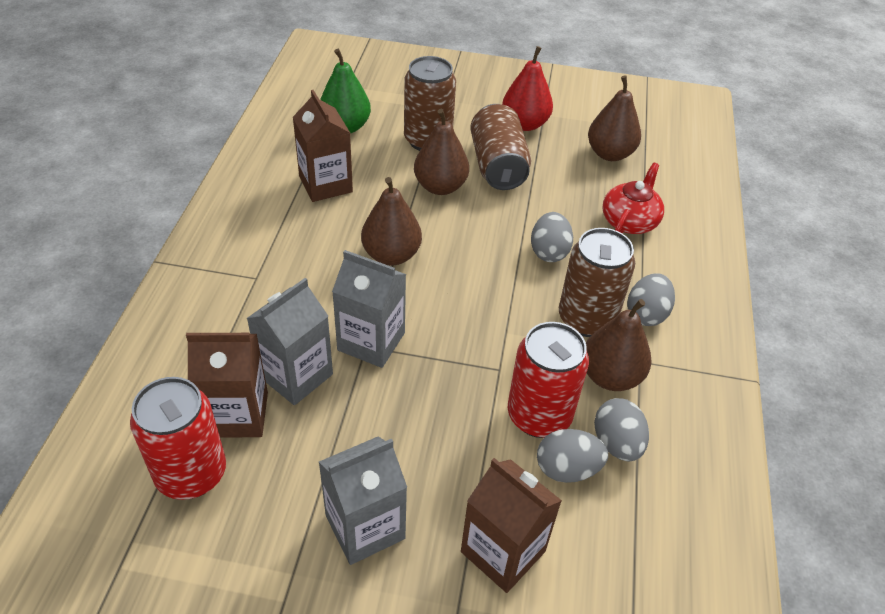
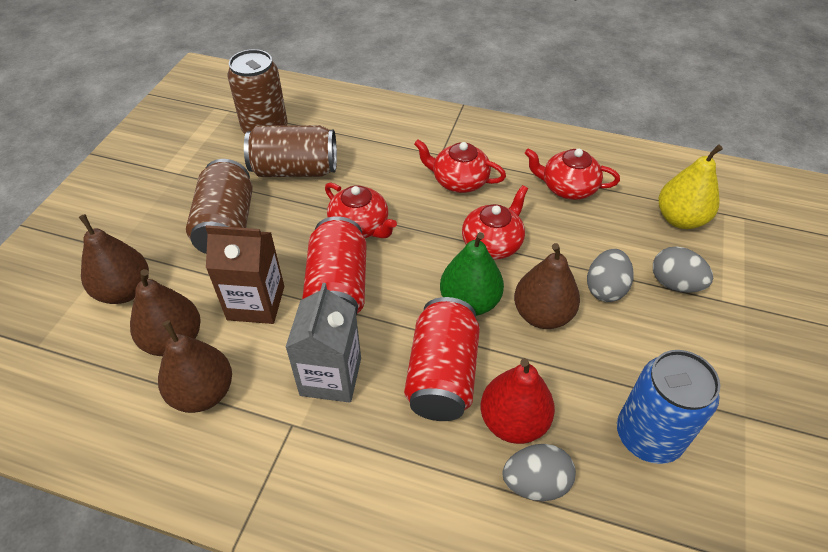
blue can: 0 -> 1
brown carton: 3 -> 1
grey carton: 3 -> 1
grey egg: 4 -> 3
red teapot: 1 -> 4
yellow pear: 0 -> 1

